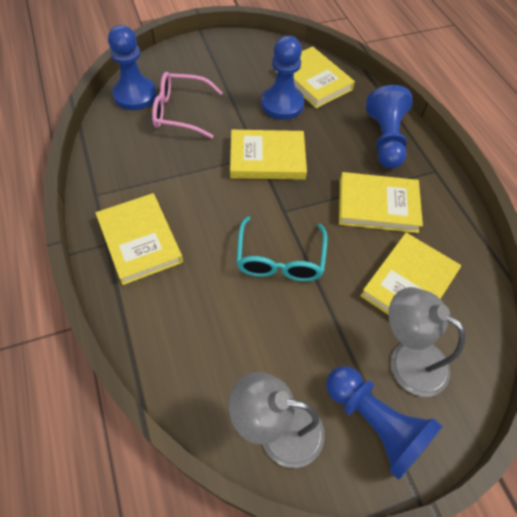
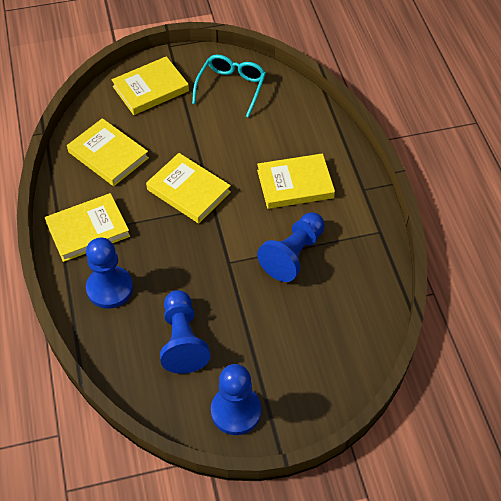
grey lamp: 2 -> 0
pink glasses: 1 -> 0

